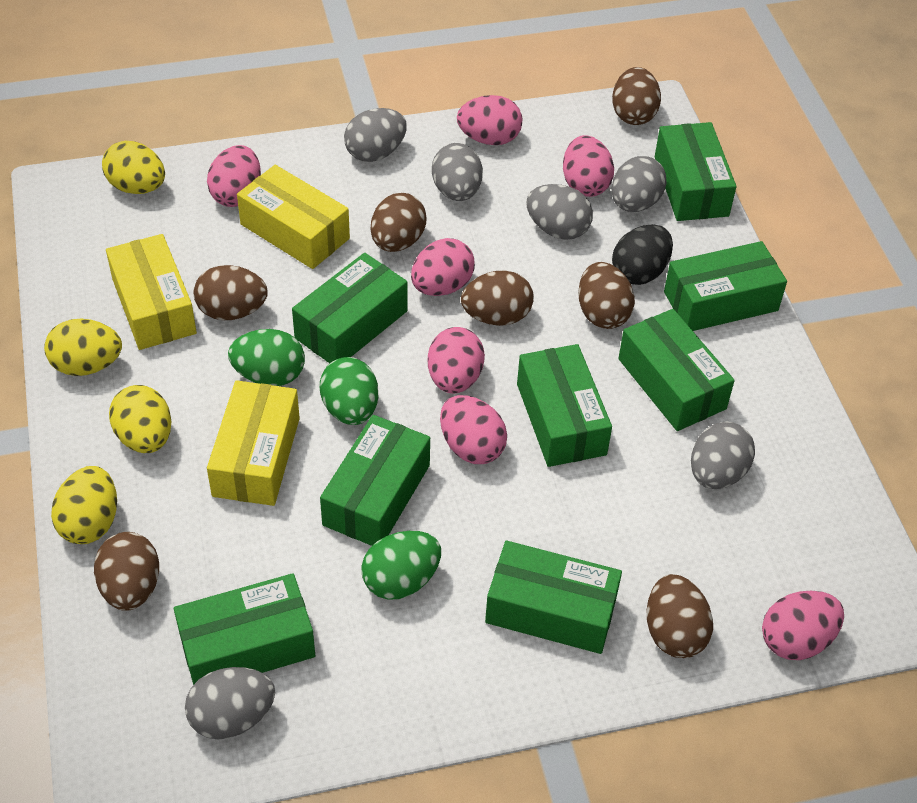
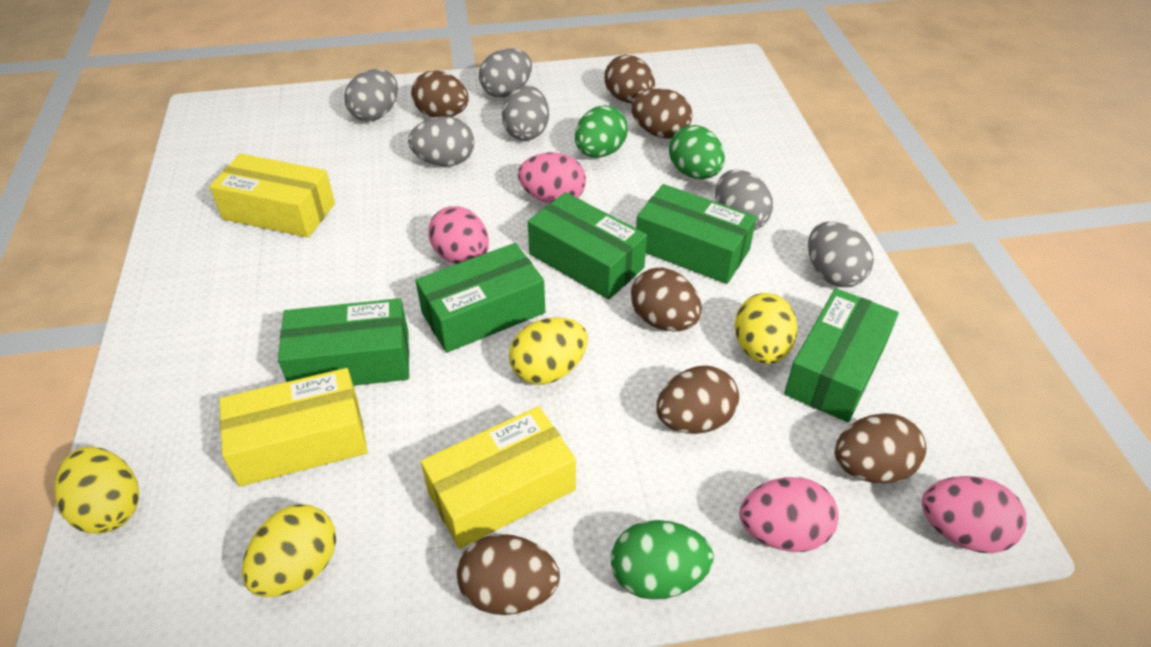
black egg: 1 -> 0
green box: 8 -> 5
pink egg: 7 -> 4

